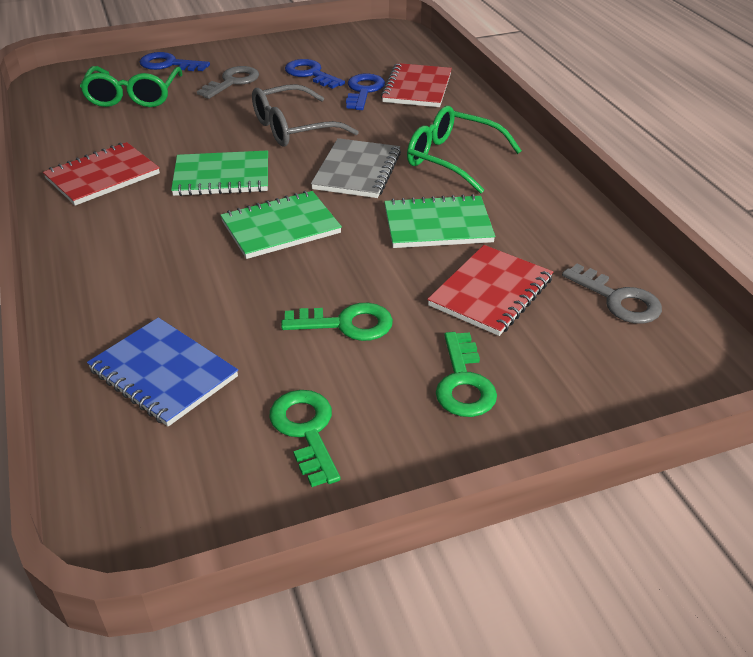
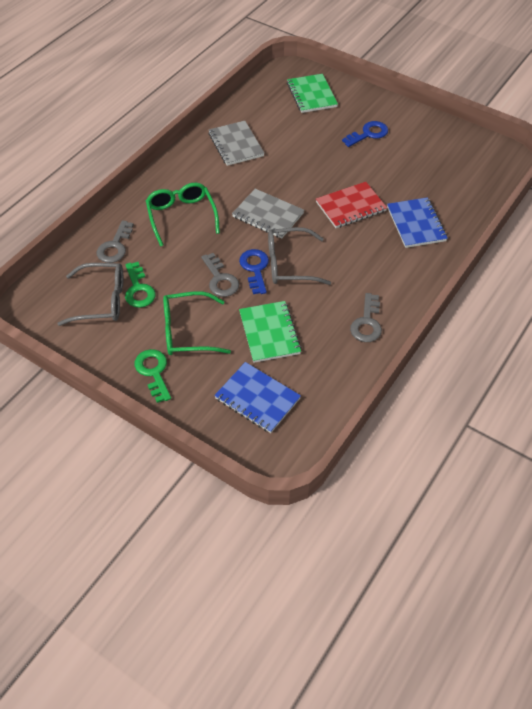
blue key: 3 -> 2
blue notebook: 1 -> 2
green key: 3 -> 2
green notebook: 3 -> 2
grey glasses: 1 -> 2
grey key: 2 -> 3
grey notebook: 1 -> 2
red notebook: 3 -> 1

